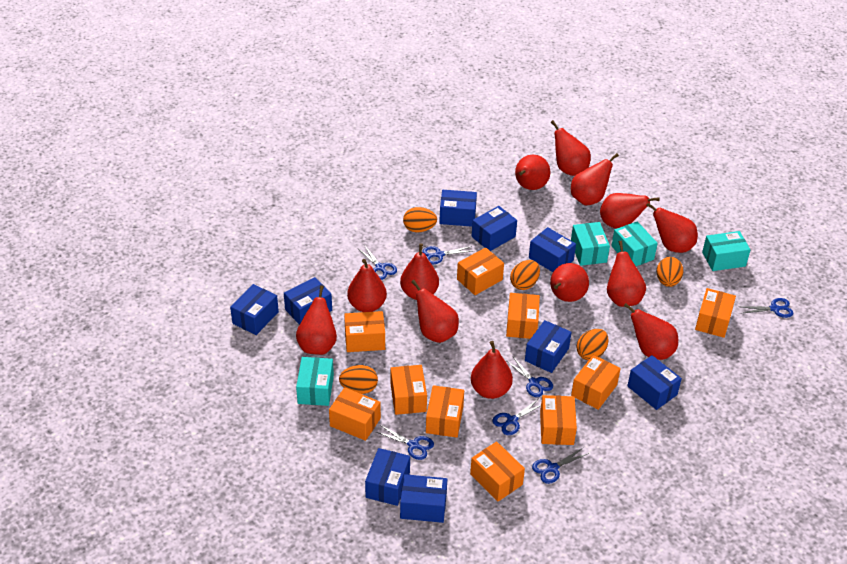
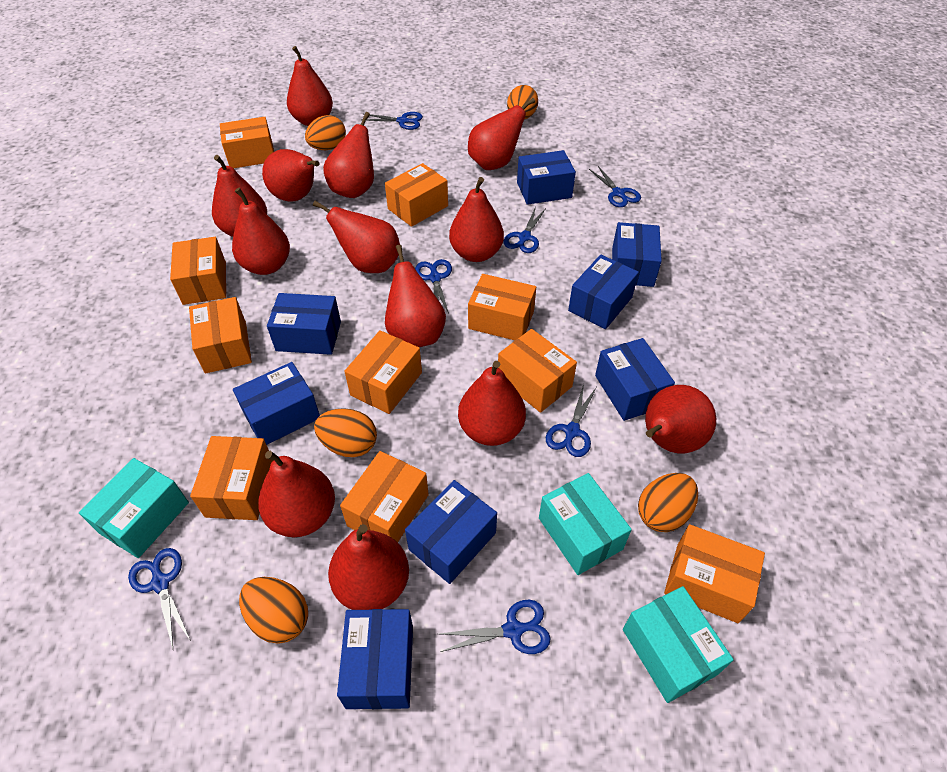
blue box: 9 -> 8
turquoise box: 4 -> 3

